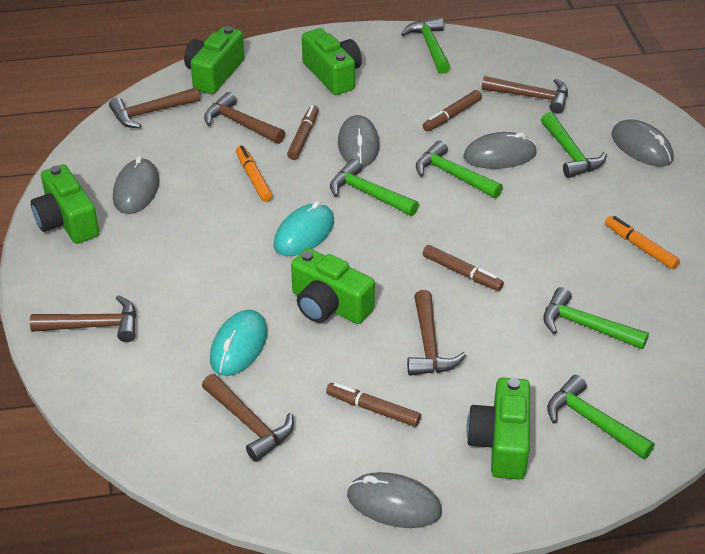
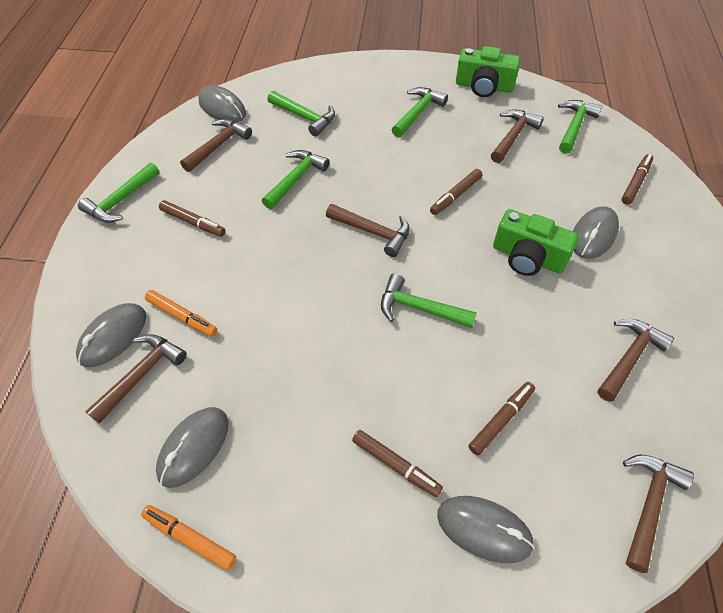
brown marker: 4 -> 5
green camera: 5 -> 2
turquoise mouse: 2 -> 0

